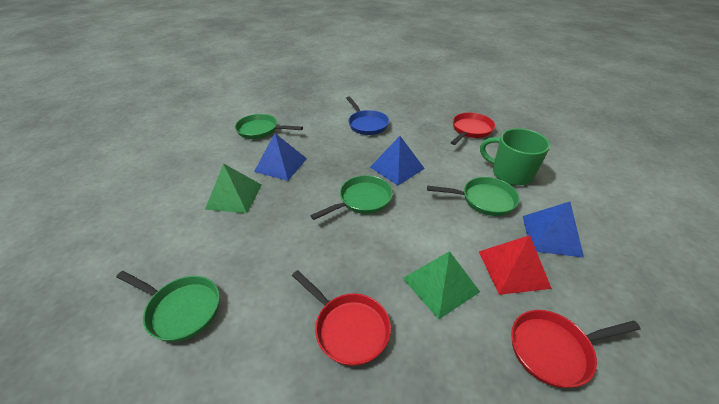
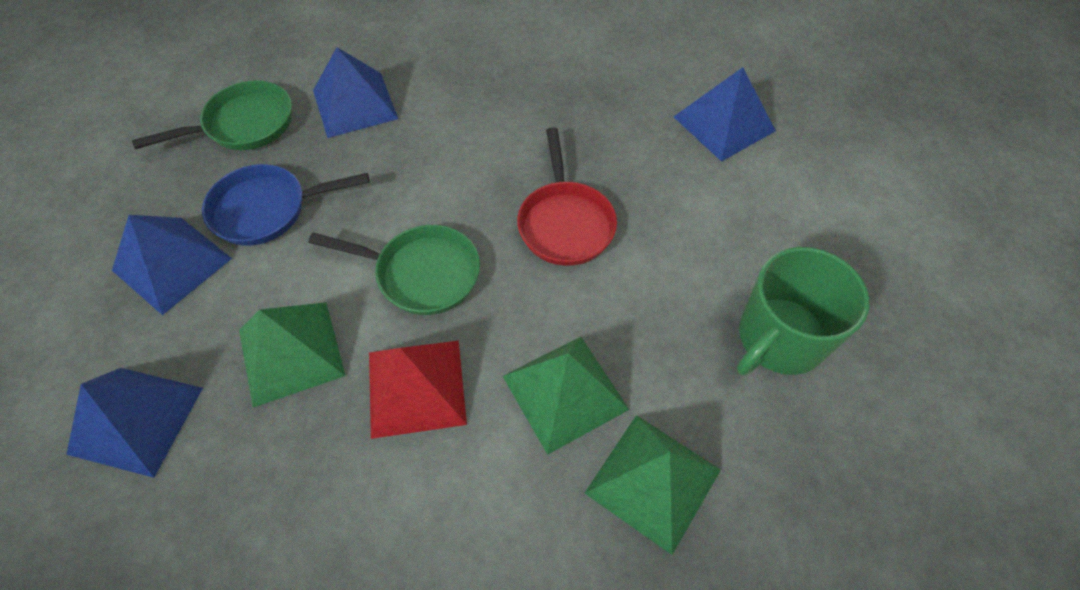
blue pyramid: 3 -> 4
green pan: 4 -> 2
green pyramid: 2 -> 3
red pan: 3 -> 1

